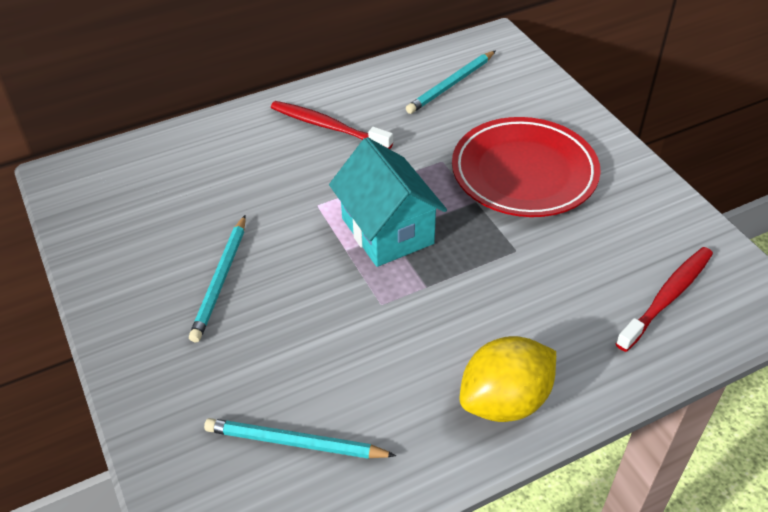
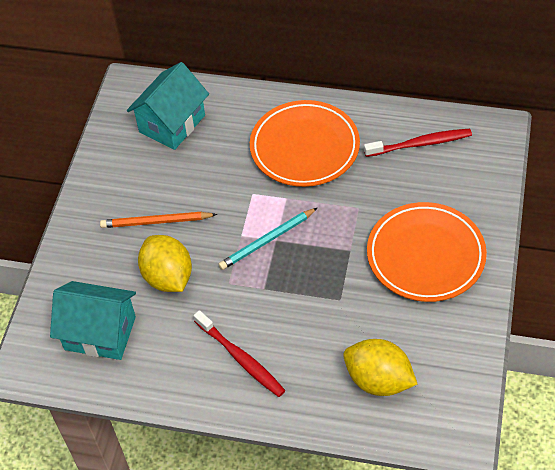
orange pencil: 0 -> 1
orange plate: 0 -> 2
red plate: 1 -> 0
turquoise house: 1 -> 2
turquoise pencil: 3 -> 1
yellow lemon: 1 -> 2

